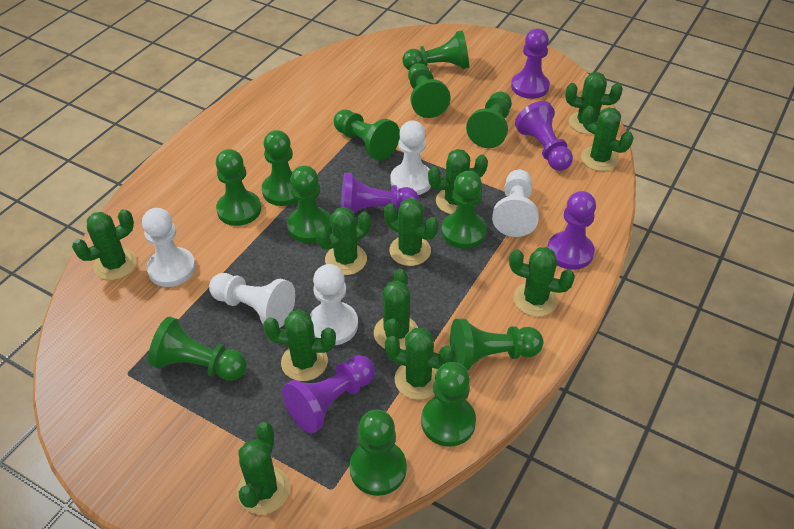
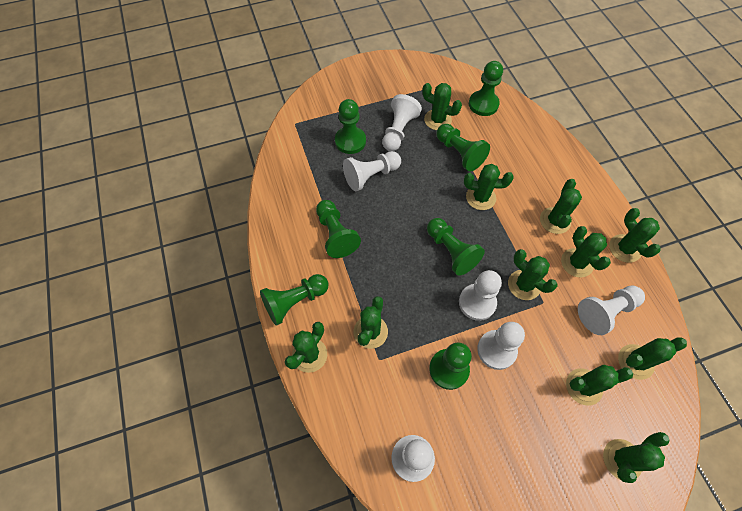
green pawn: 12 -> 7
purple pawn: 5 -> 0
white pawn: 5 -> 6

